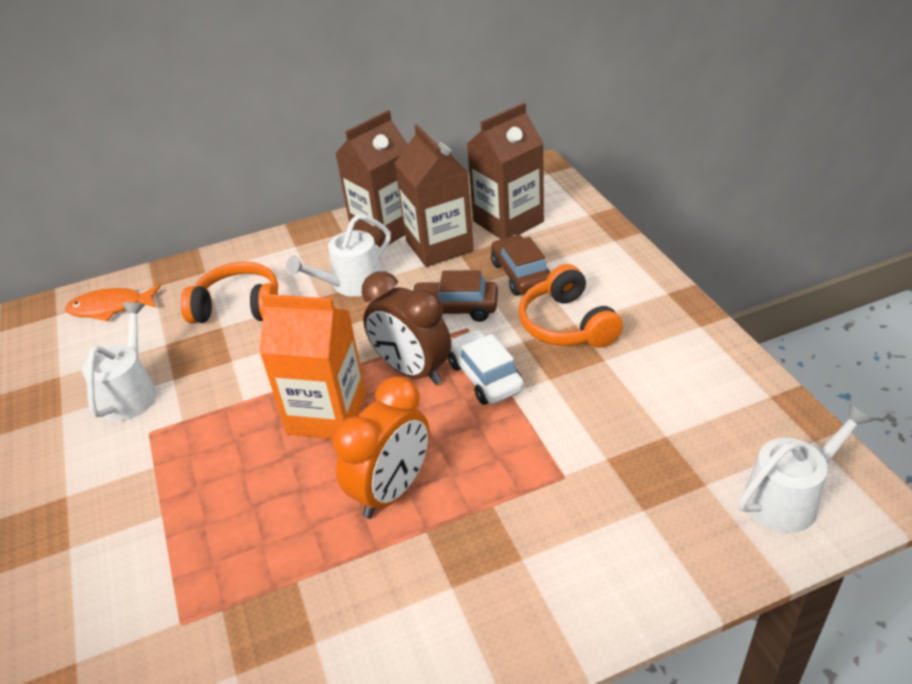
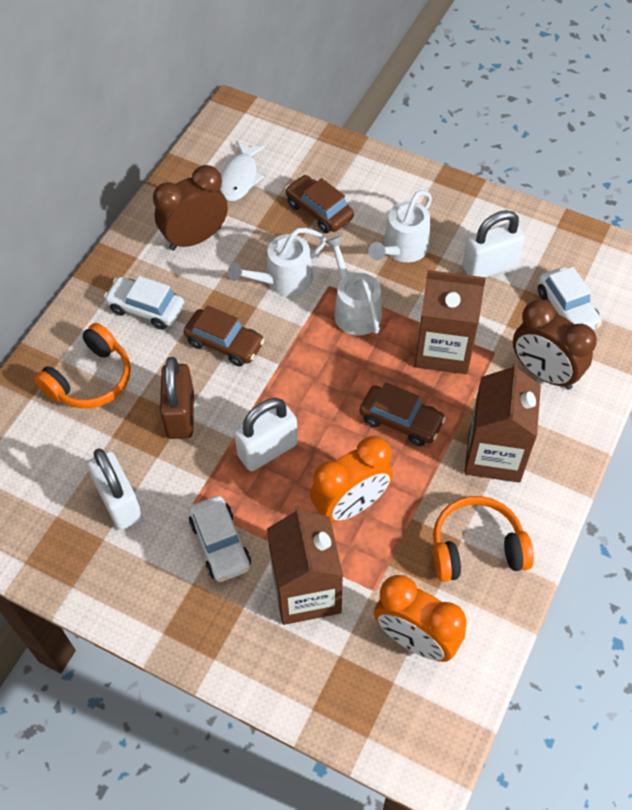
brown car: 2 -> 3
brown clock: 1 -> 2
brown padlock: 0 -> 1
orange carton: 1 -> 0
orange clock: 1 -> 2
orange fish: 1 -> 0
white car: 1 -> 3
white fish: 0 -> 1
white padlock: 0 -> 3

